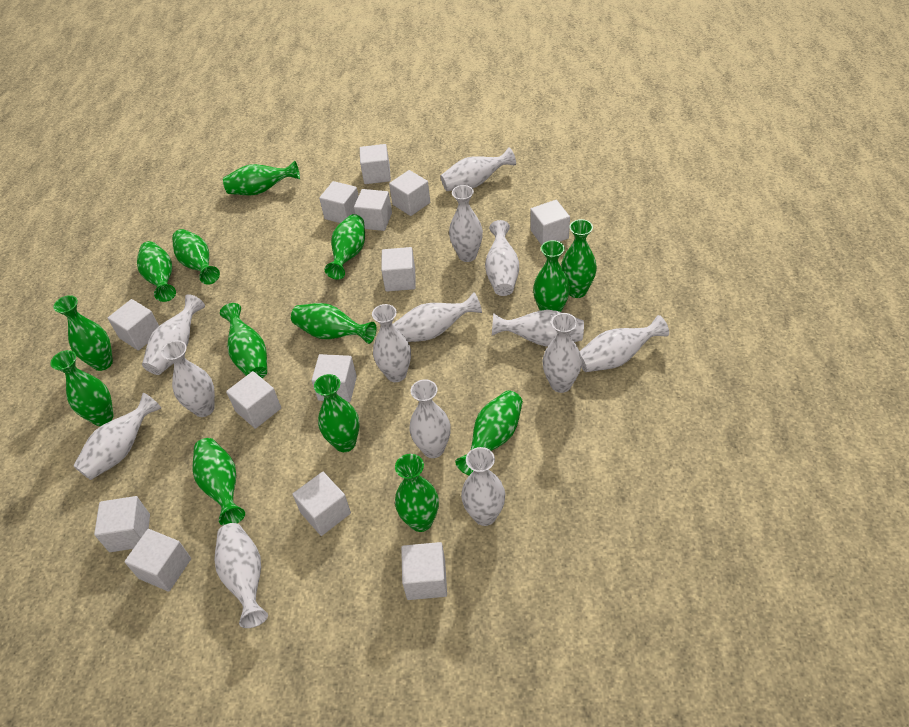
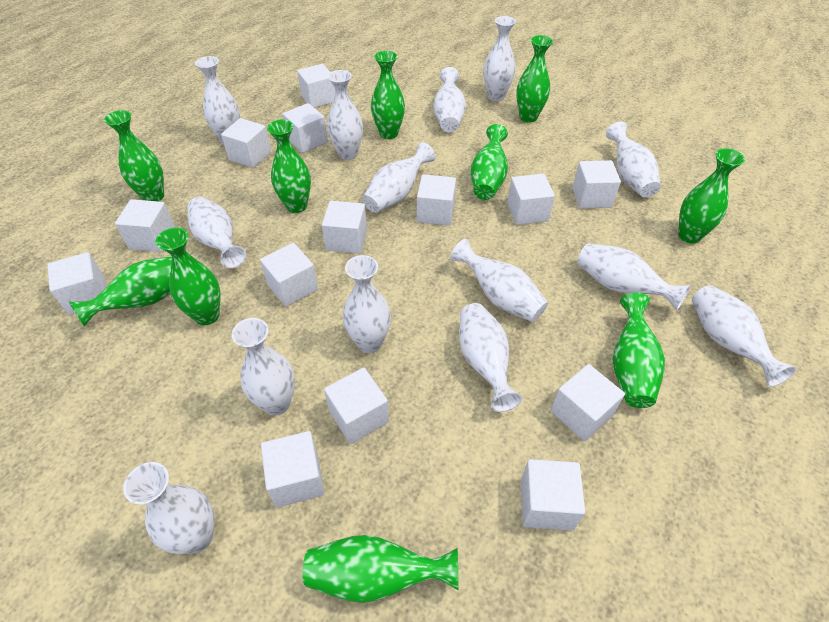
green vase: 14 -> 10
white cube: 13 -> 14

